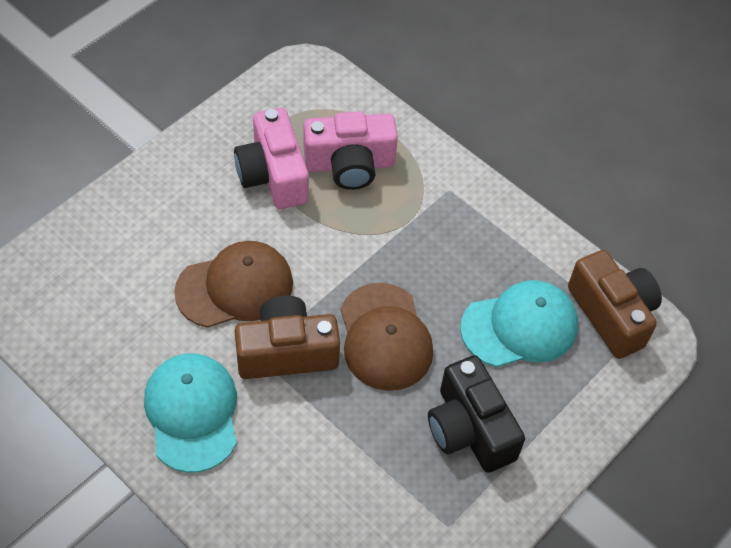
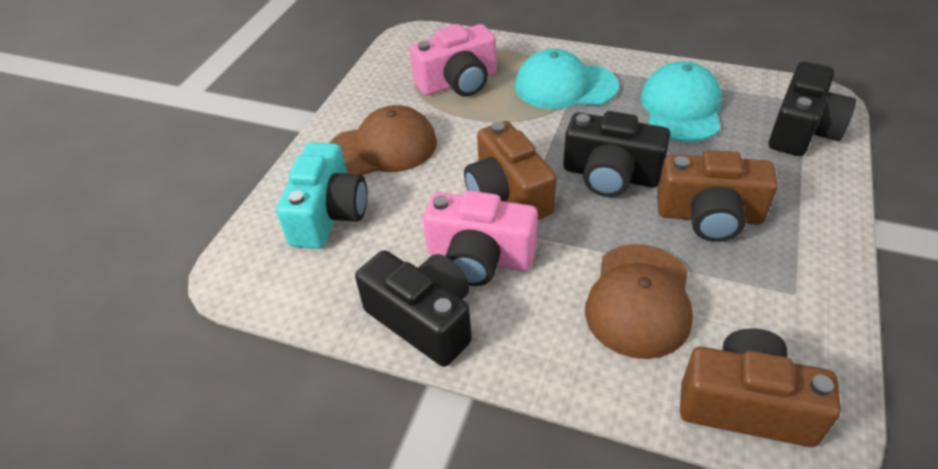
black camera: 1 -> 3
brown camera: 2 -> 3
turquoise camera: 0 -> 1

